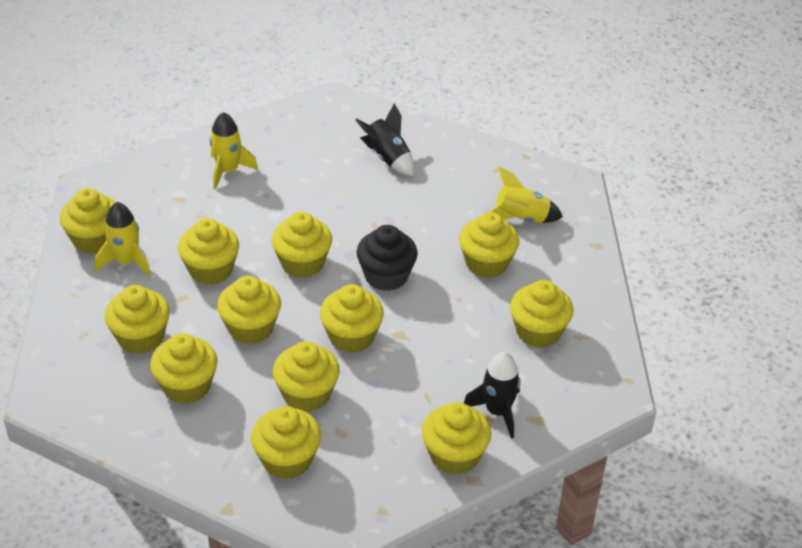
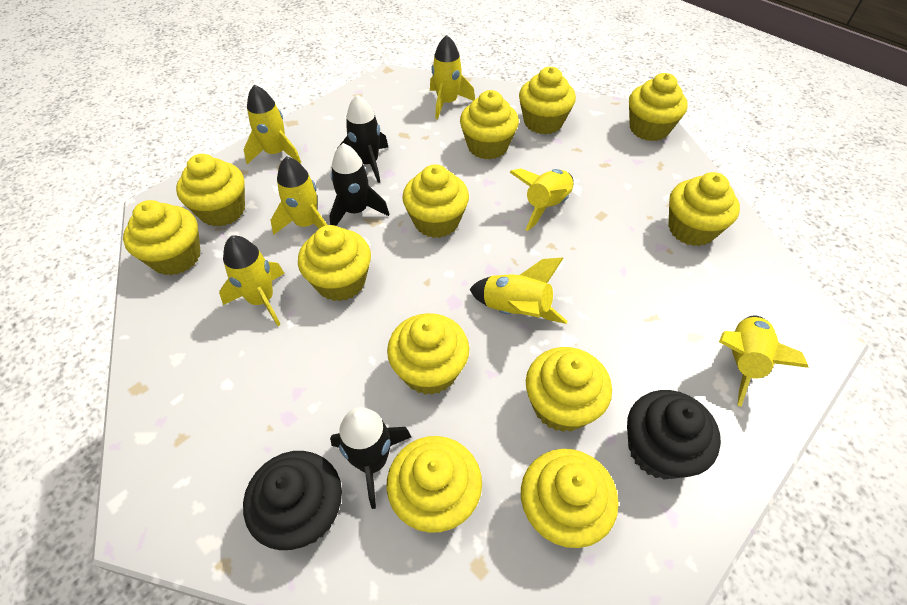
black cupcake: 1 -> 2
black rocket: 2 -> 3
yellow rocket: 3 -> 7

